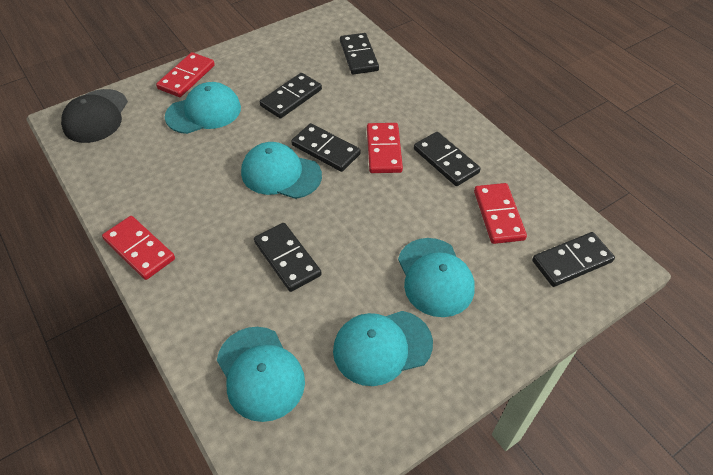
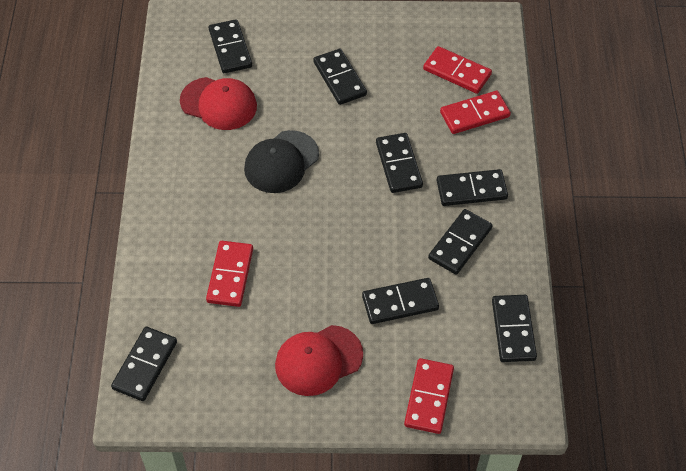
black domino: 6 -> 8
red cap: 0 -> 2
turquoise cap: 5 -> 0

